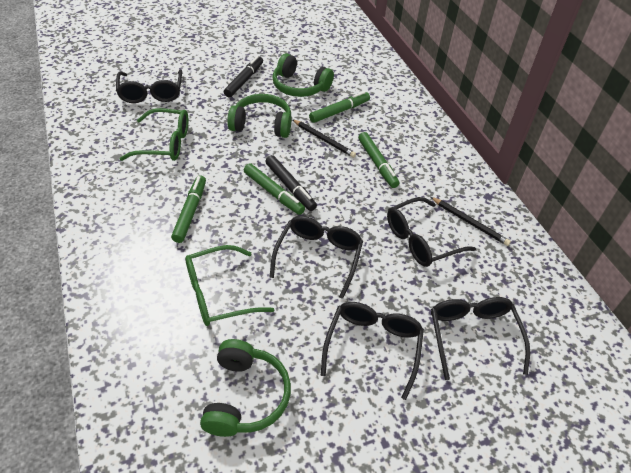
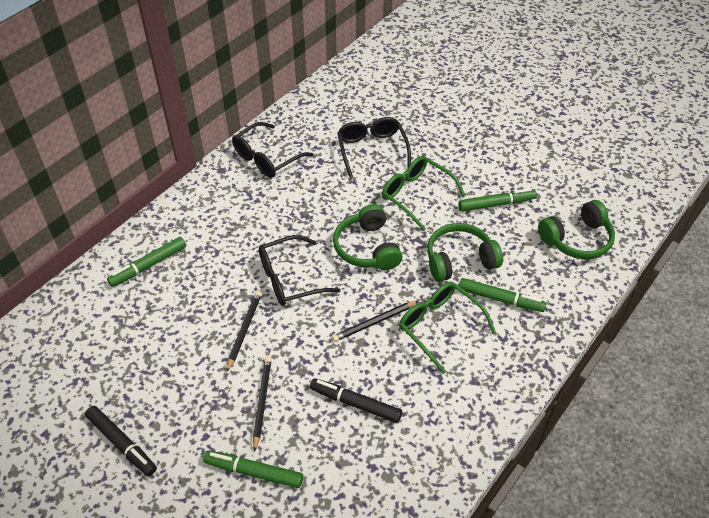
black glasses: 5 -> 3
black pencil: 2 -> 3

